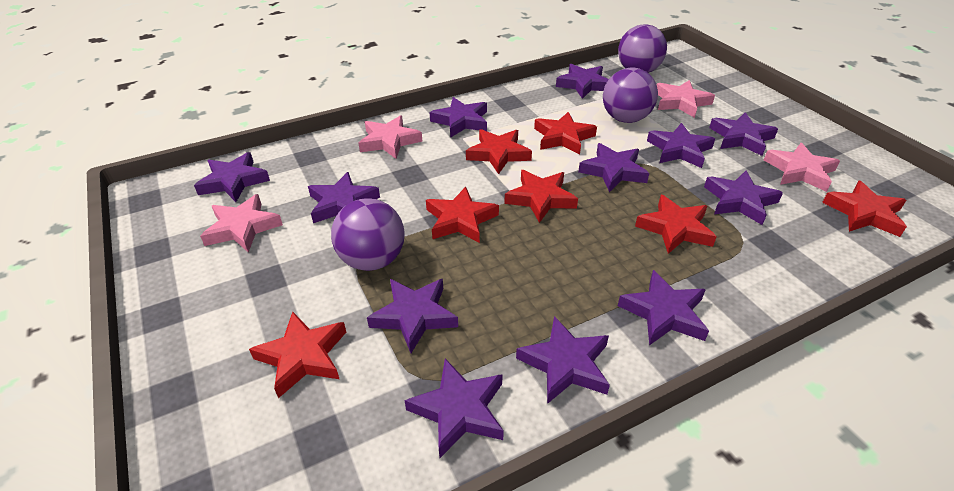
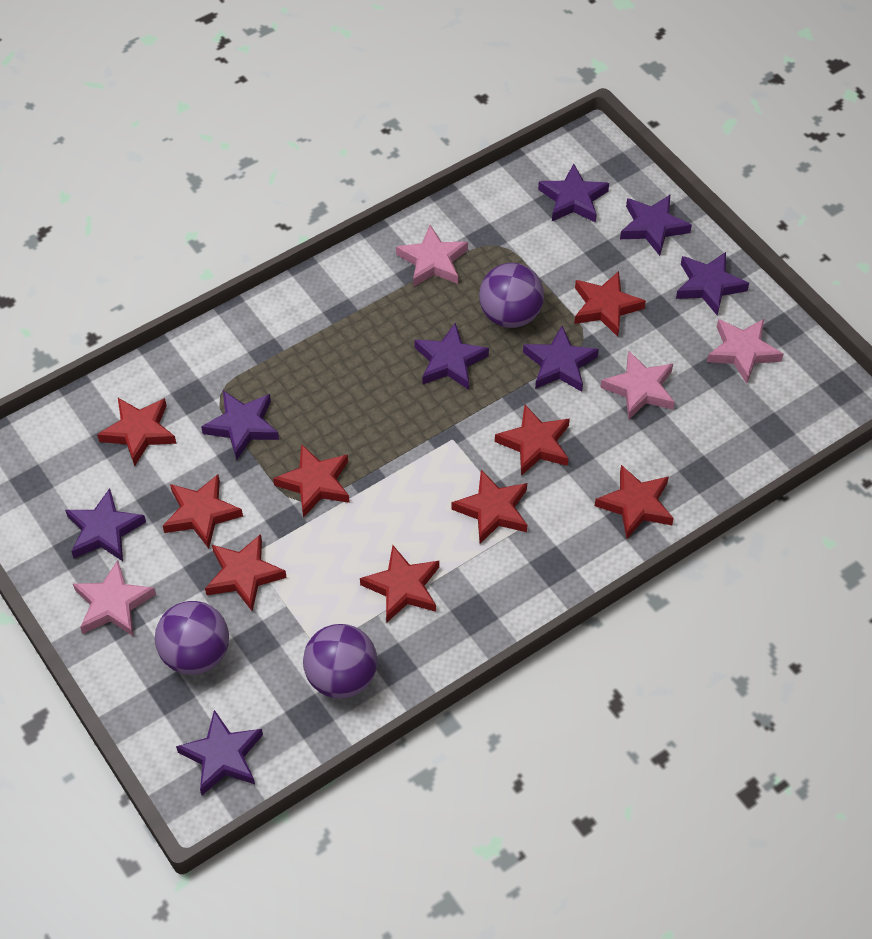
purple star: 12 -> 8
red star: 7 -> 9

